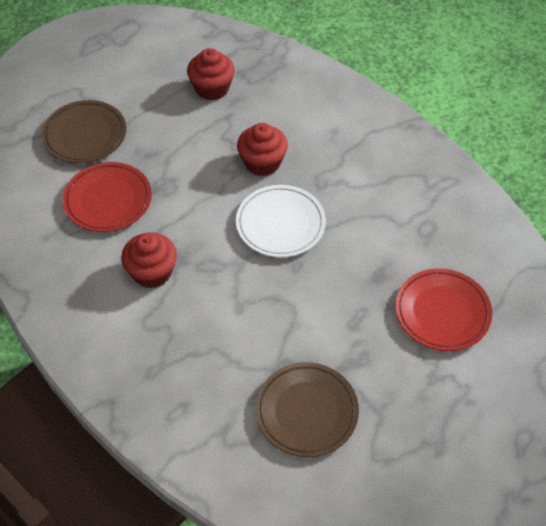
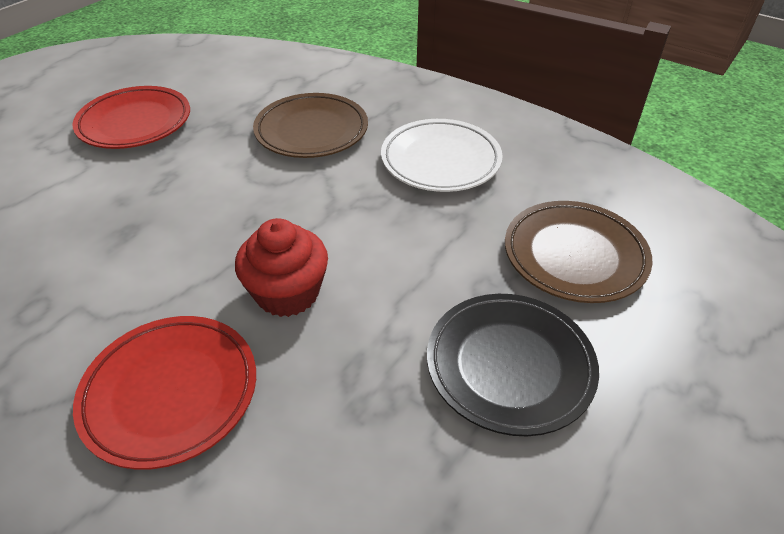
black plate: 0 -> 1
red cupcake: 3 -> 1

